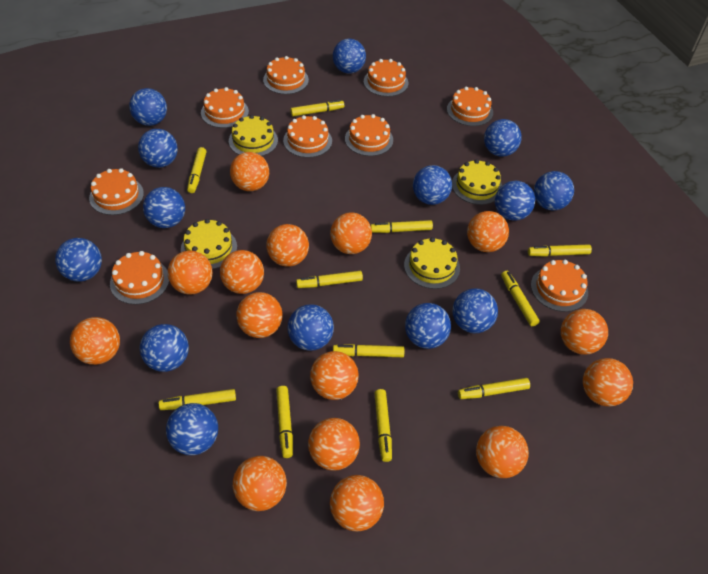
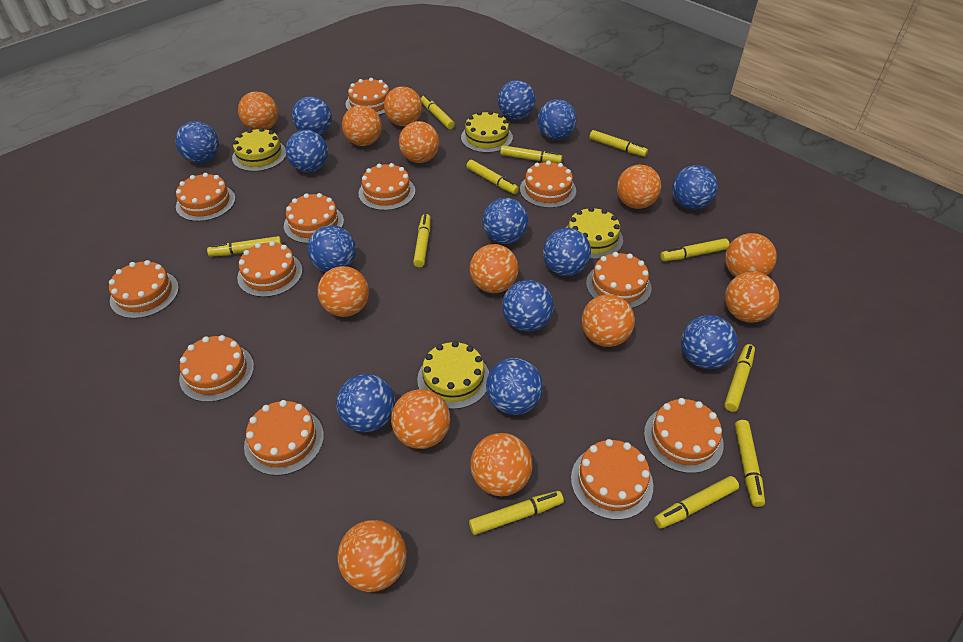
blue ball: 14 -> 13
orange ball: 15 -> 13
orange cake: 9 -> 12

